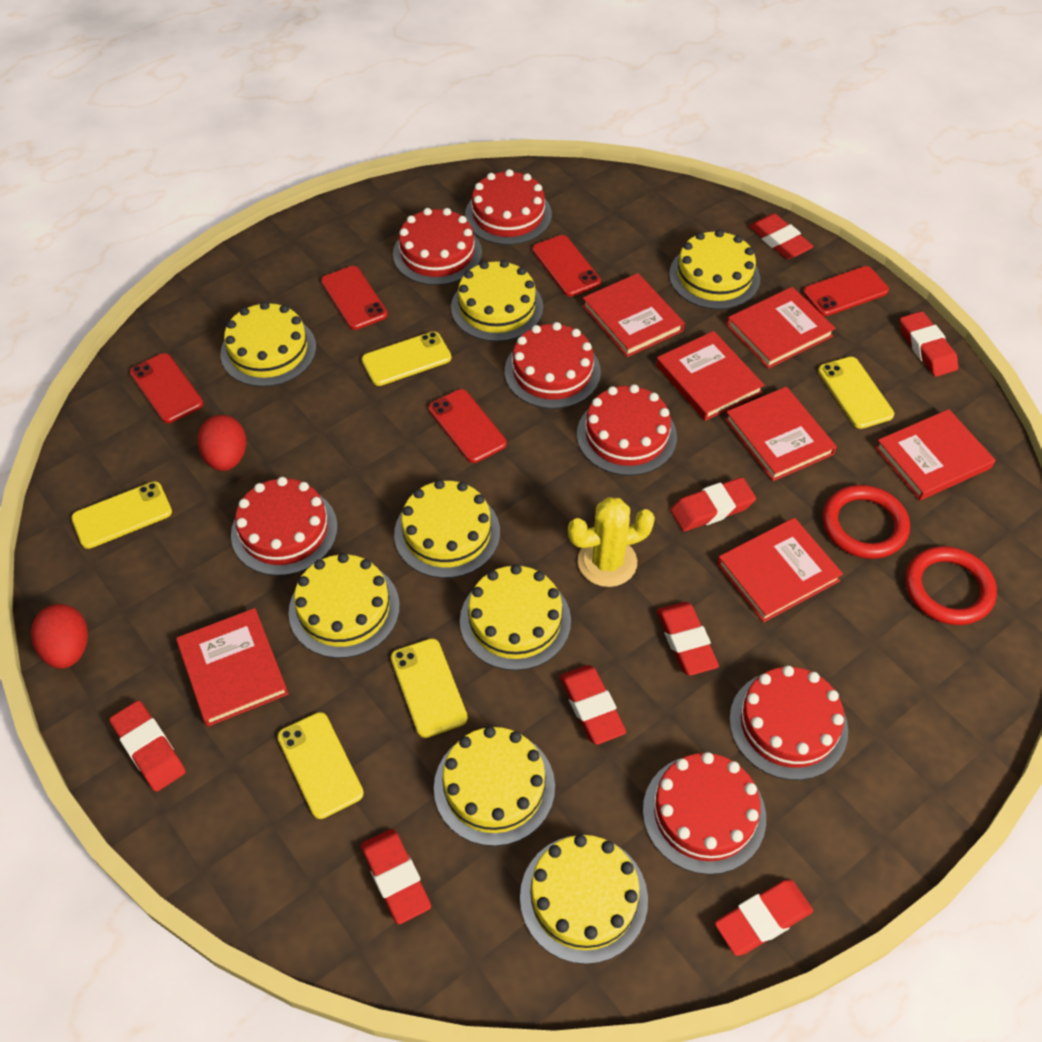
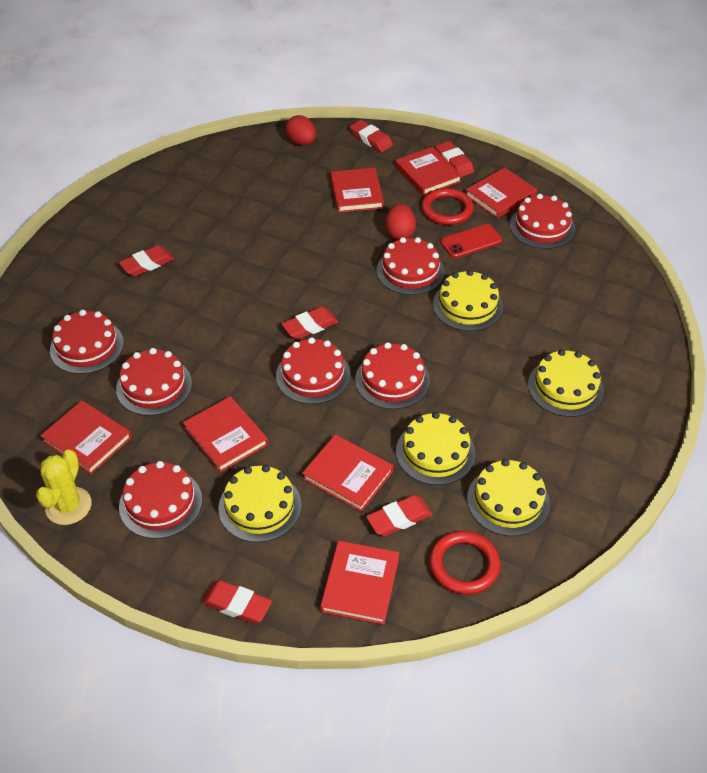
red eraser: 8 -> 6
red phone: 5 -> 1
yellow cake: 8 -> 5
yellow phone: 5 -> 0

